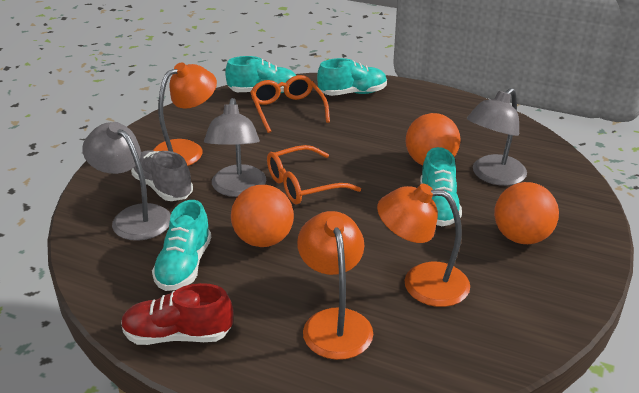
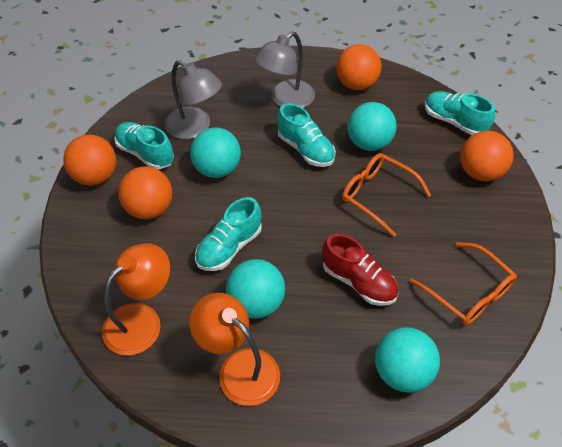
grey lamp: 3 -> 2
grey shoe: 1 -> 0
orange ball: 3 -> 4
orange lamp: 3 -> 2
turquoise ball: 0 -> 4

